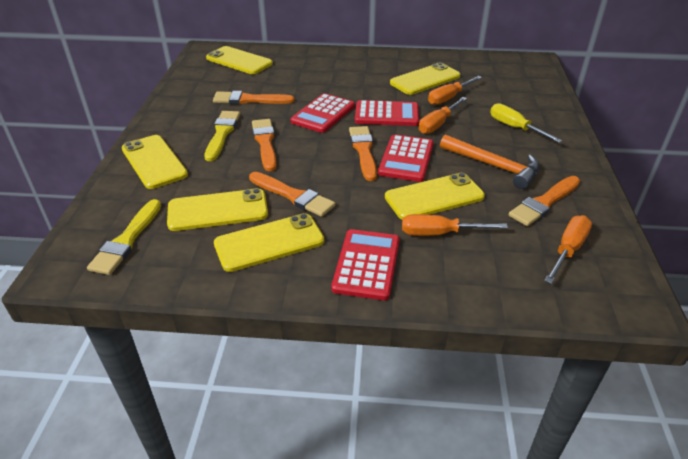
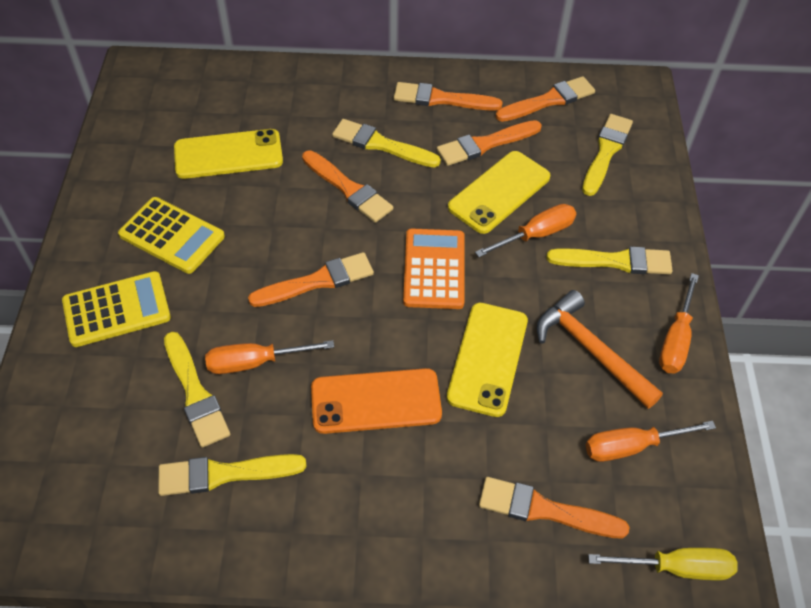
orange brush: 5 -> 6
orange calculator: 0 -> 1
orange phone: 0 -> 1
red calculator: 4 -> 0
yellow brush: 2 -> 5
yellow calculator: 0 -> 2
yellow phone: 6 -> 3

